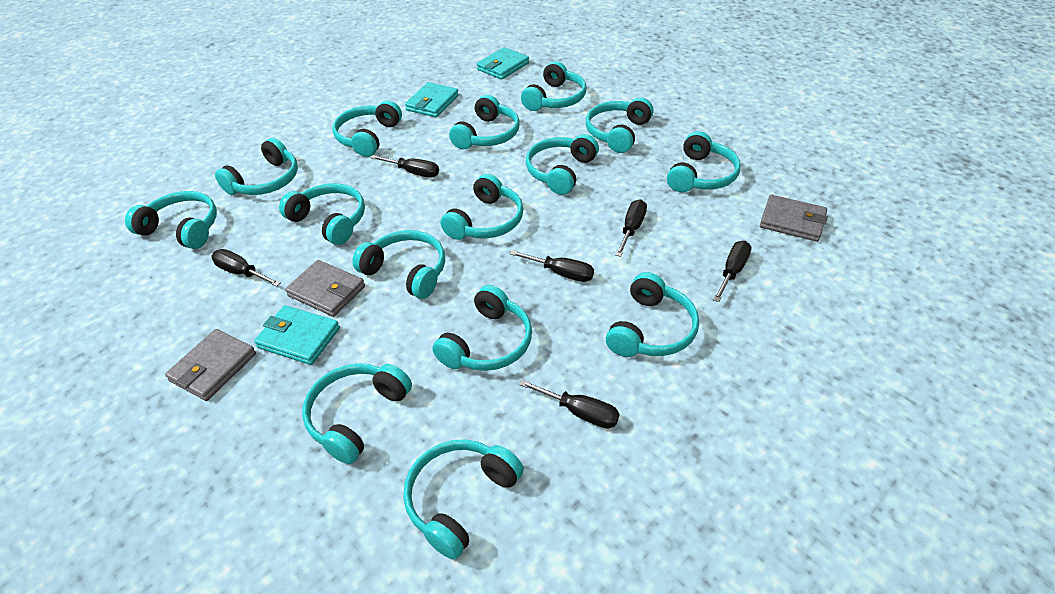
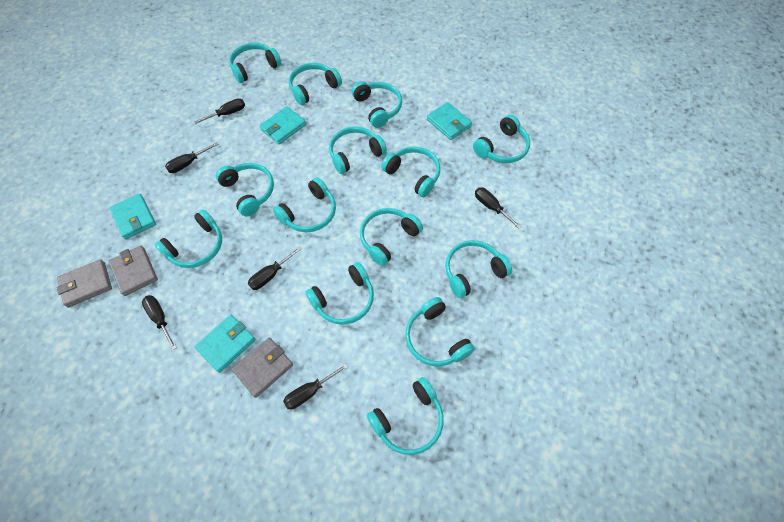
turquoise headphones: 15 -> 14
turquoise wallet: 3 -> 4

